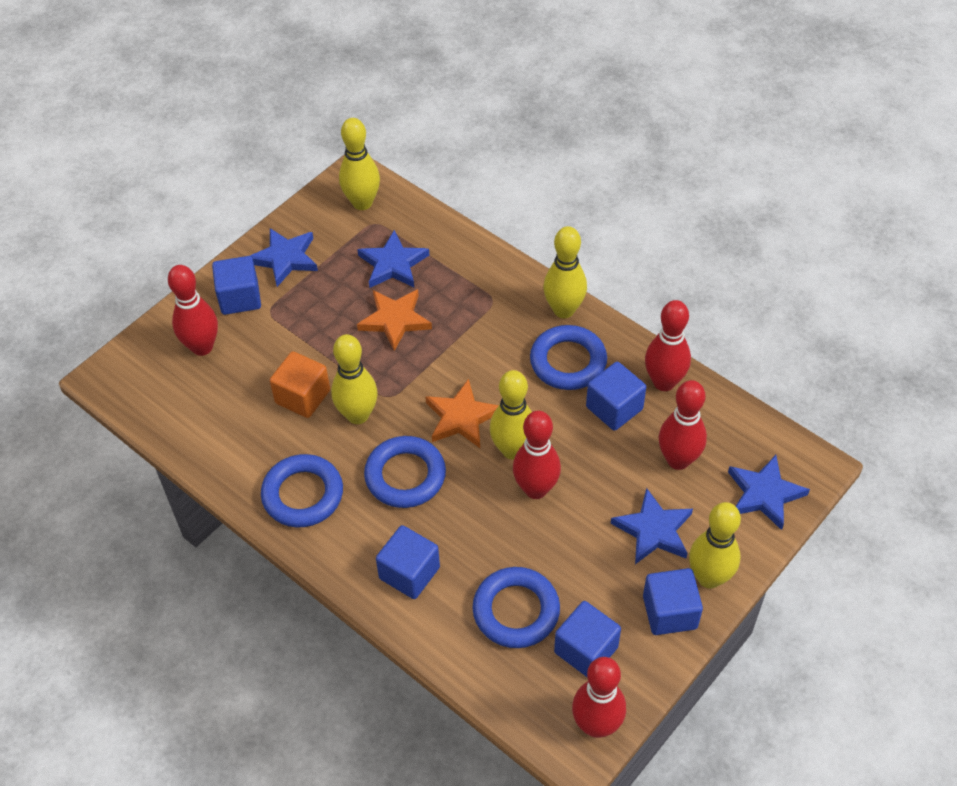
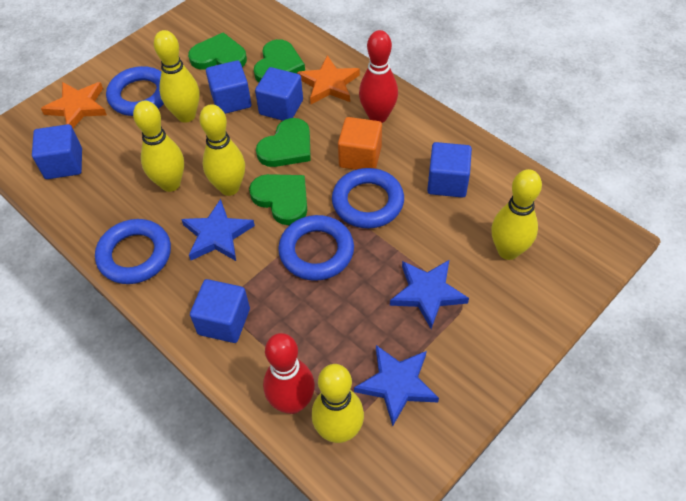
blue star: 4 -> 3
green heart: 0 -> 4
red bowling pin: 5 -> 2

